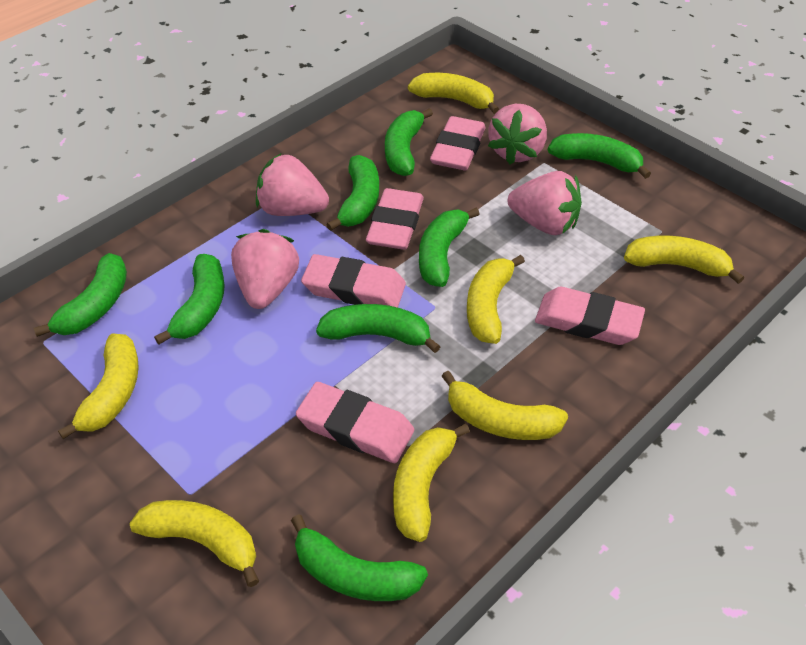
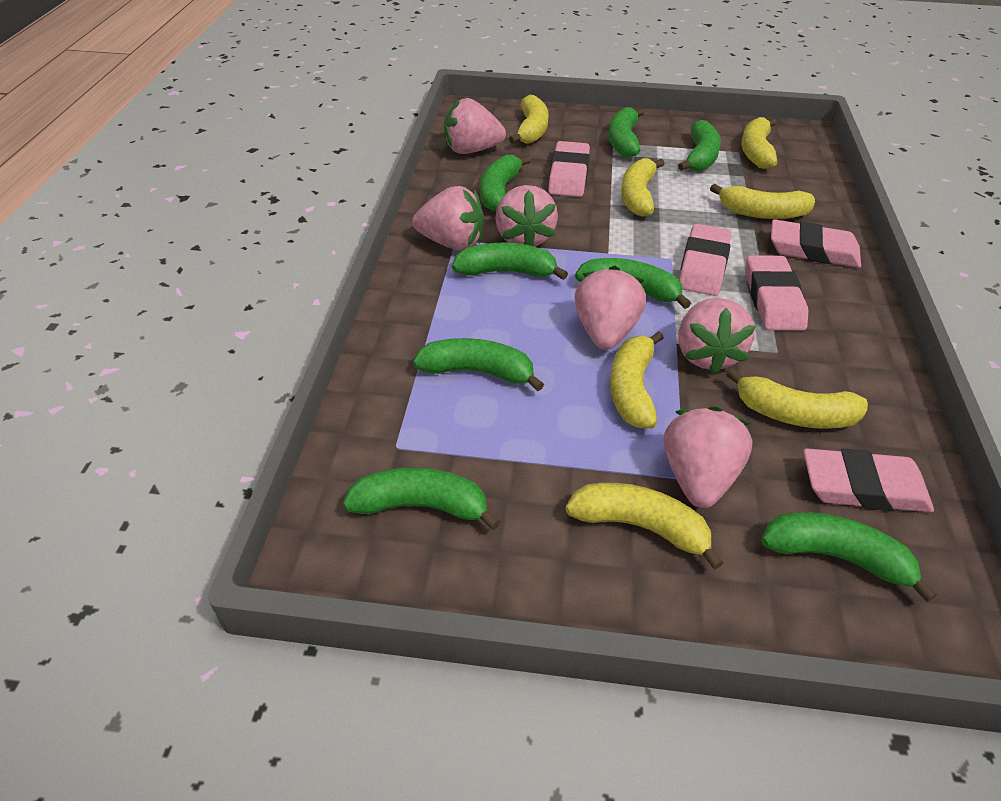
pink strawberry: 4 -> 6

